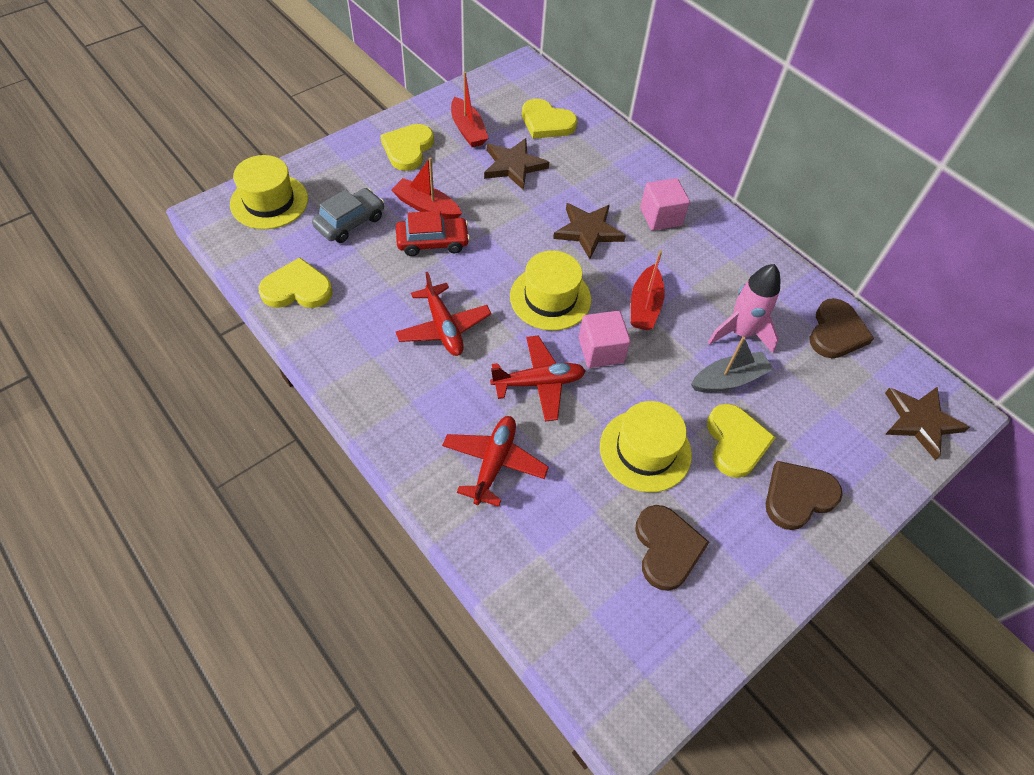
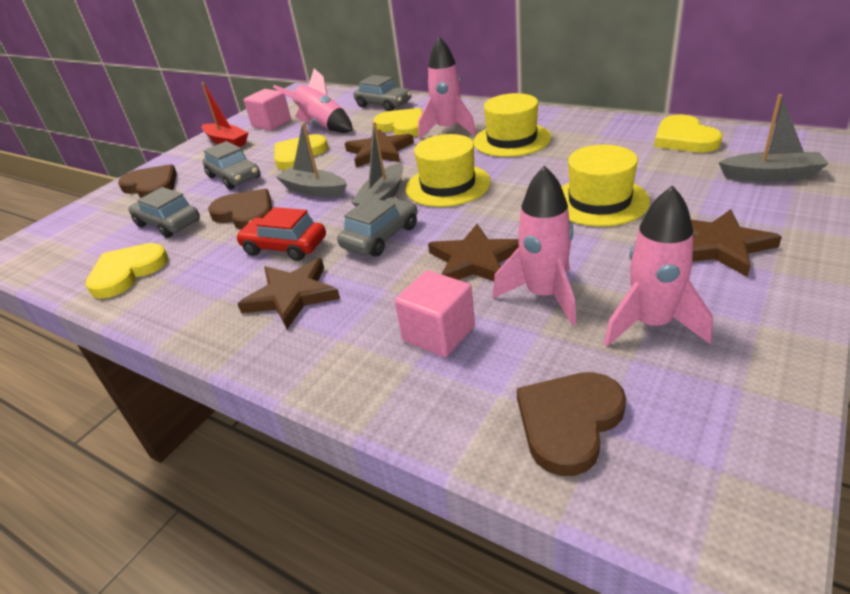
brown star: 3 -> 4
grey boat: 1 -> 3
grey car: 1 -> 4
pink rocket: 1 -> 4
red boat: 3 -> 1
red plane: 3 -> 0

